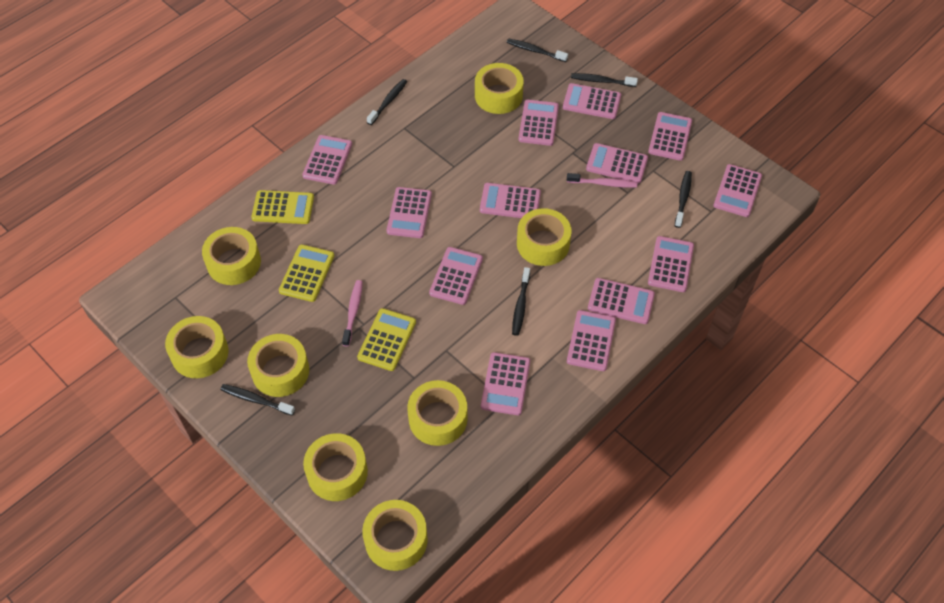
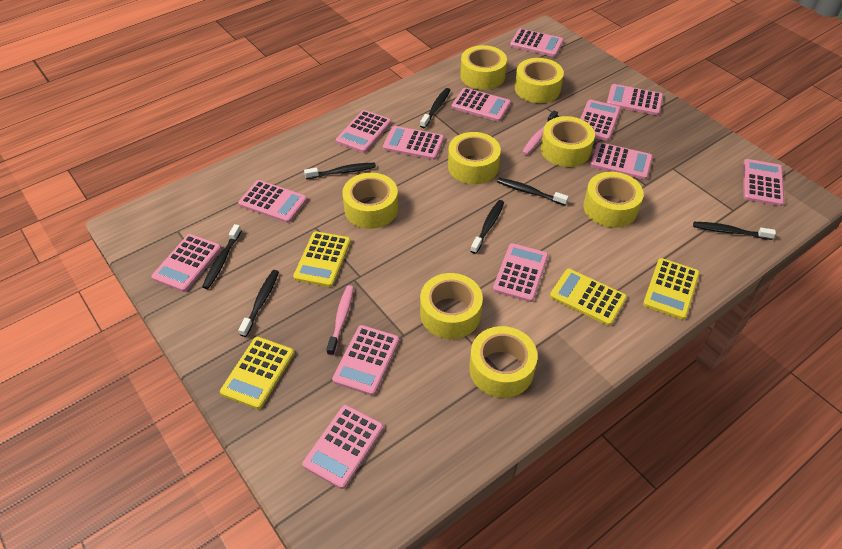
black toothbrush: 6 -> 7
yellow calculator: 3 -> 4

